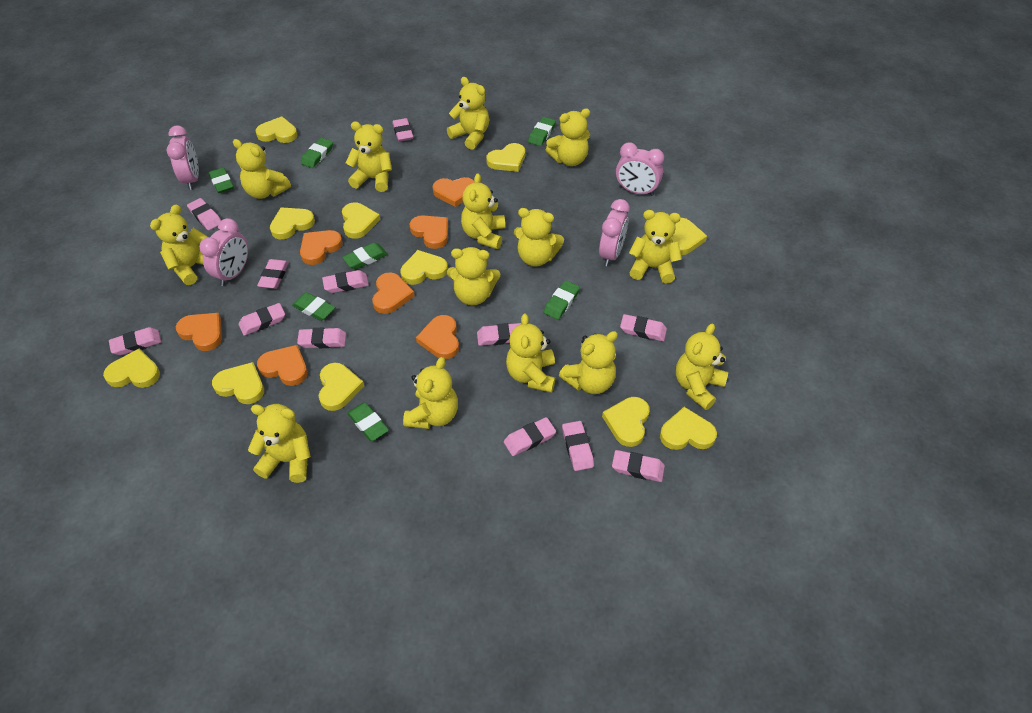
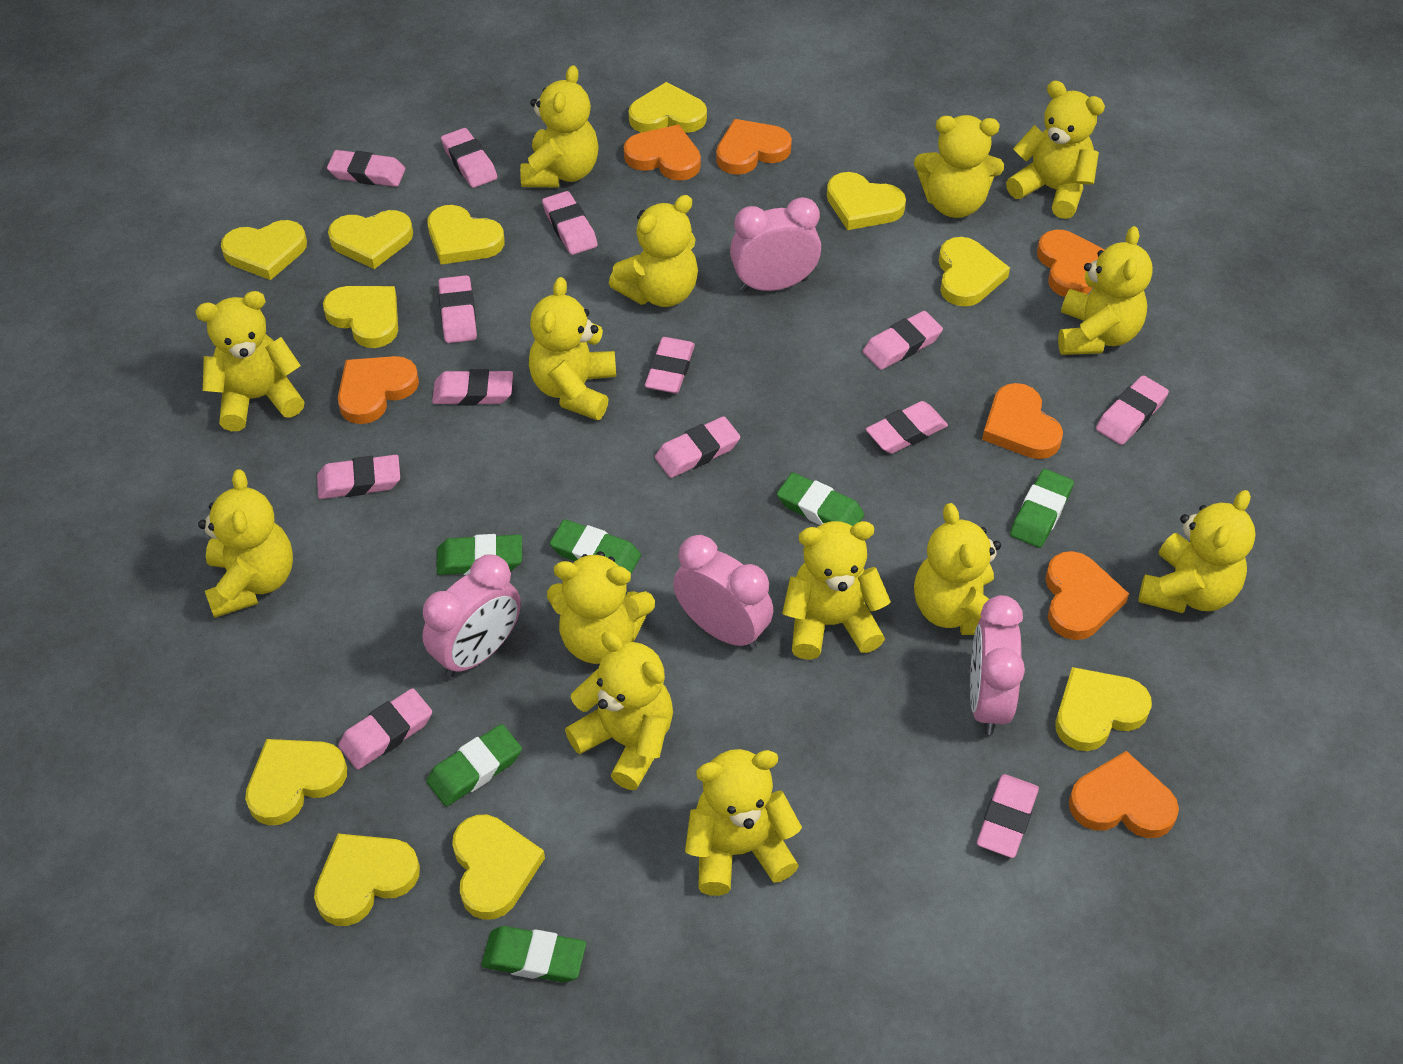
green eraser: 7 -> 6
pink eraser: 12 -> 13

